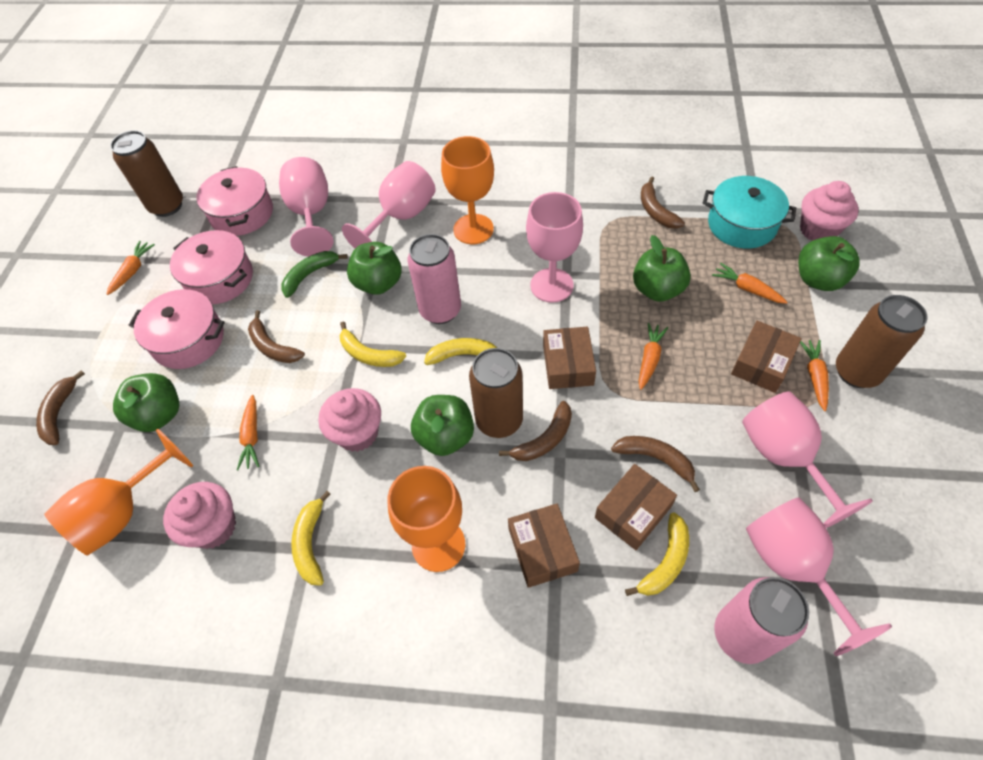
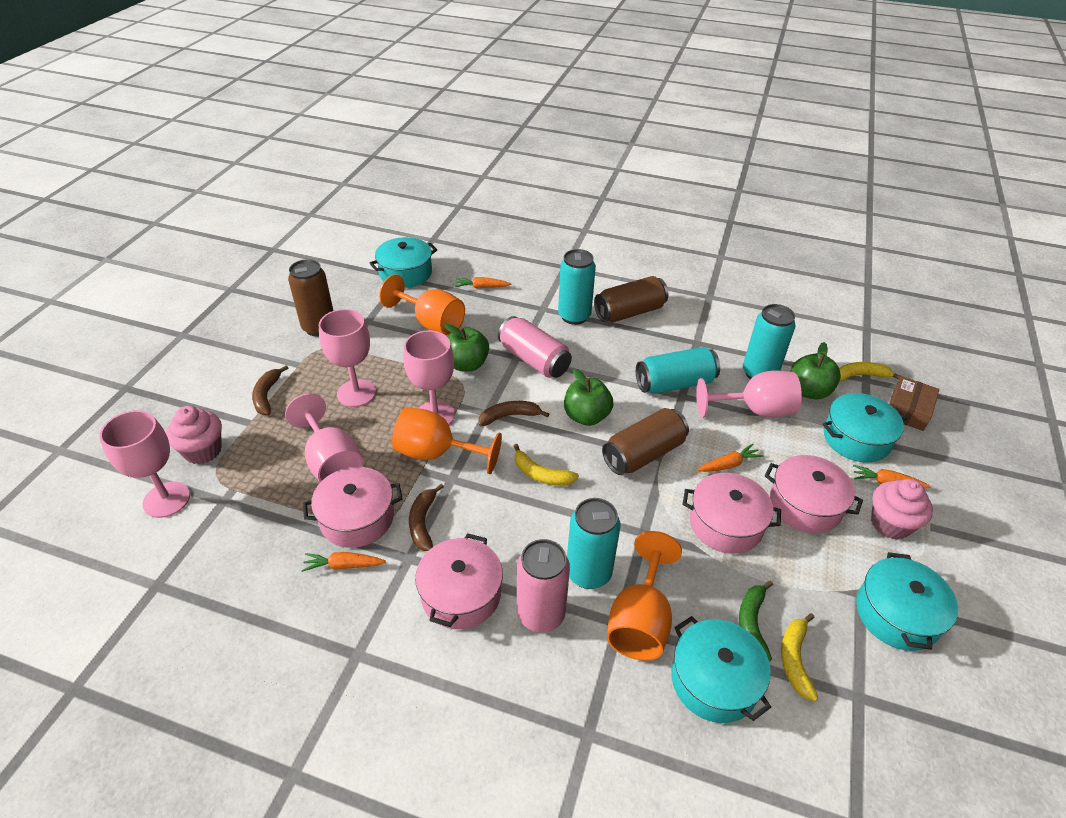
brown banana: 5 -> 3
brown box: 4 -> 1
green apple: 5 -> 3
orange carrot: 5 -> 4
pink cupcake: 3 -> 2
pink pot: 3 -> 4
turquoise can: 0 -> 4
turquoise pot: 1 -> 4
yellow banana: 4 -> 3

